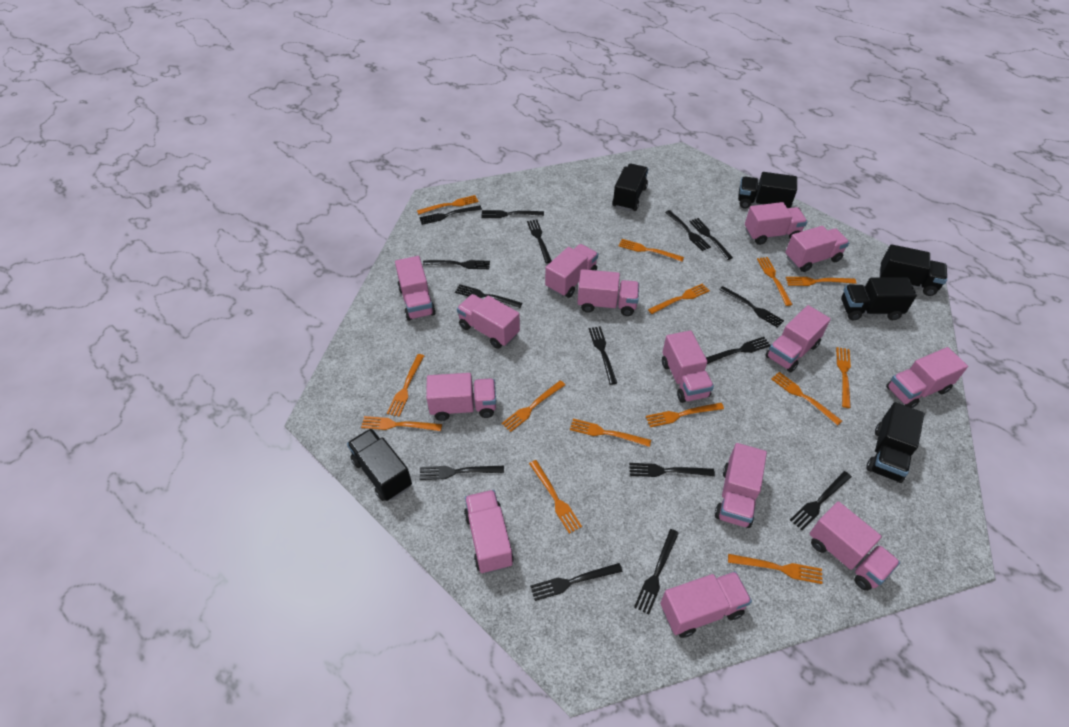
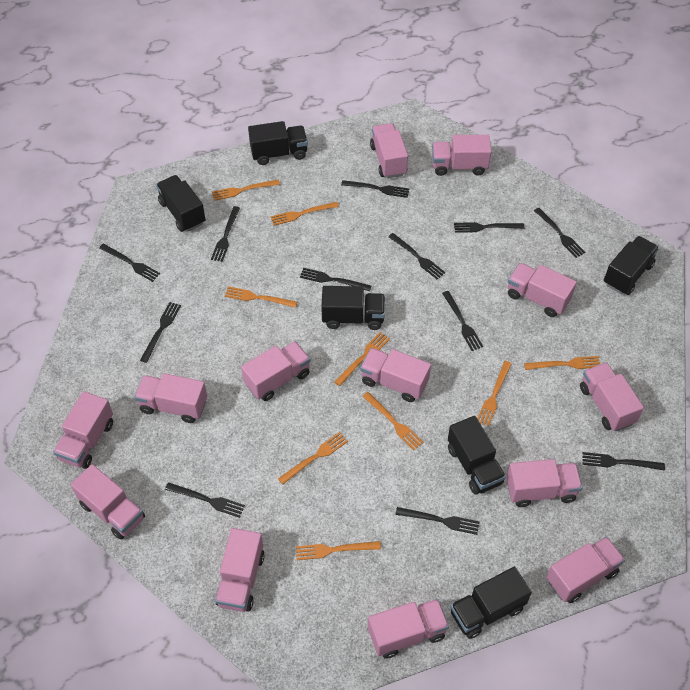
black fork: 15 -> 12
orange fork: 14 -> 9
pink truck: 14 -> 13

